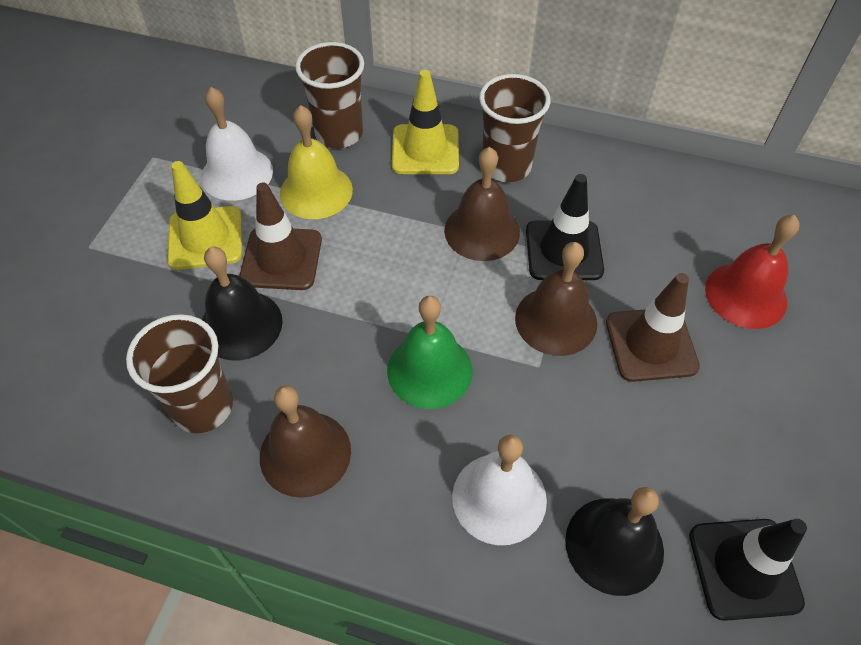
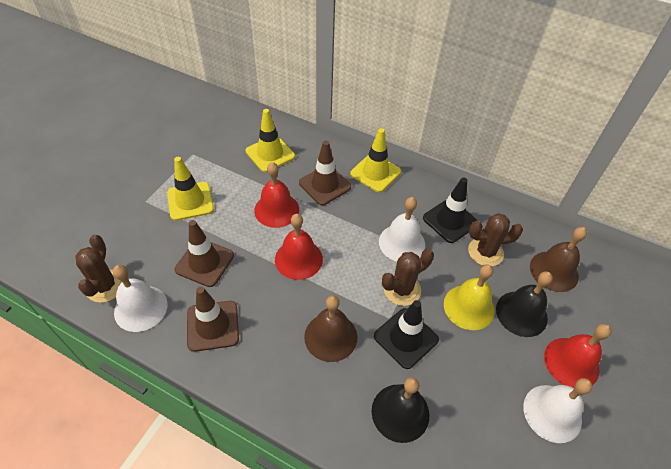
brown bell: 3 -> 2
brown cactus: 0 -> 3
brown cup: 3 -> 0
brown traffic cone: 2 -> 3
green bell: 1 -> 0
red bell: 1 -> 3
white bell: 2 -> 3
yellow traffic cone: 2 -> 3

